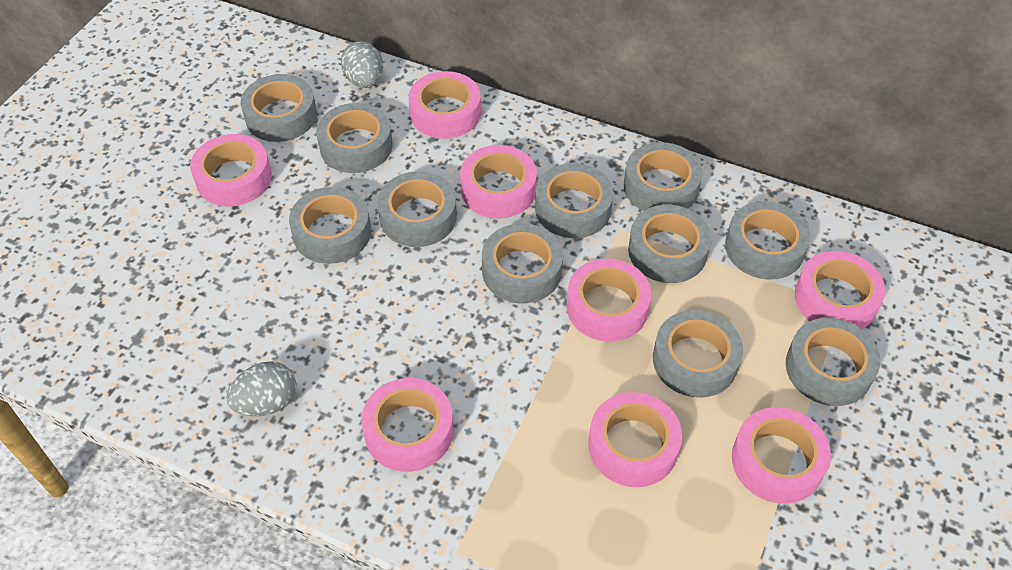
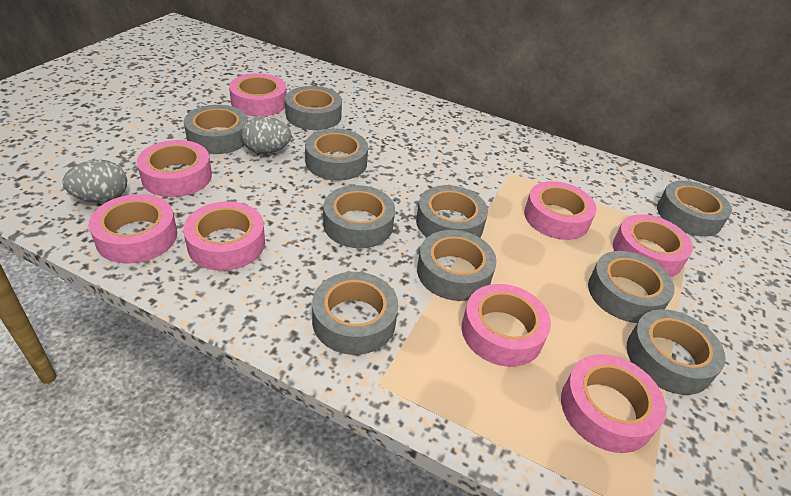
grey tape: 11 -> 10

